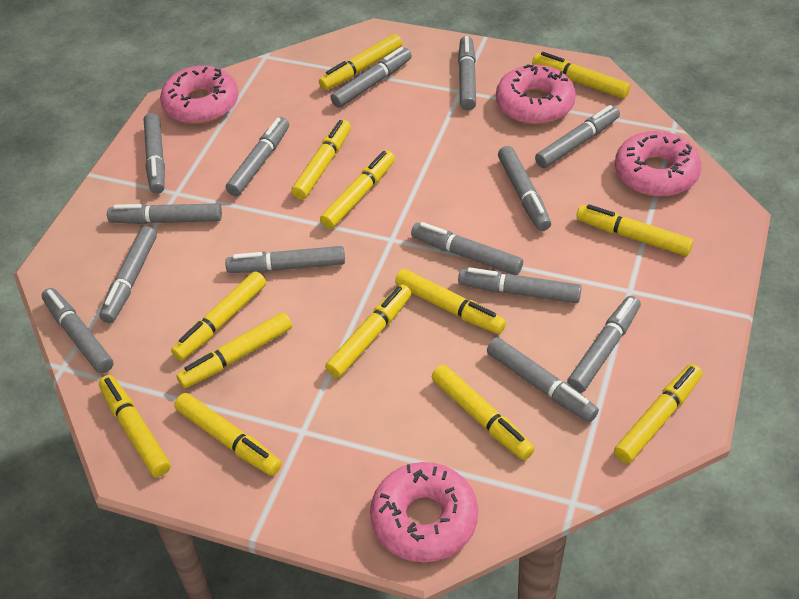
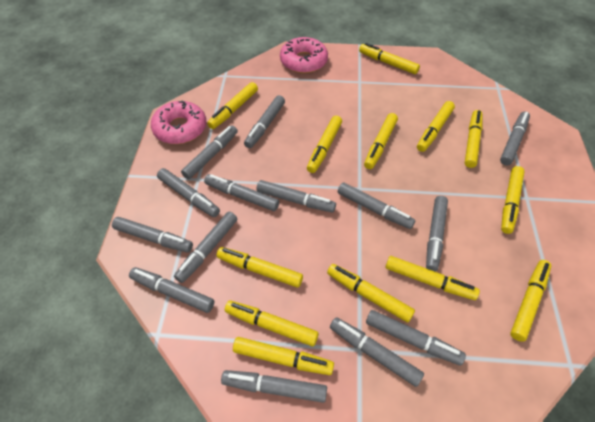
pink donut: 4 -> 2

